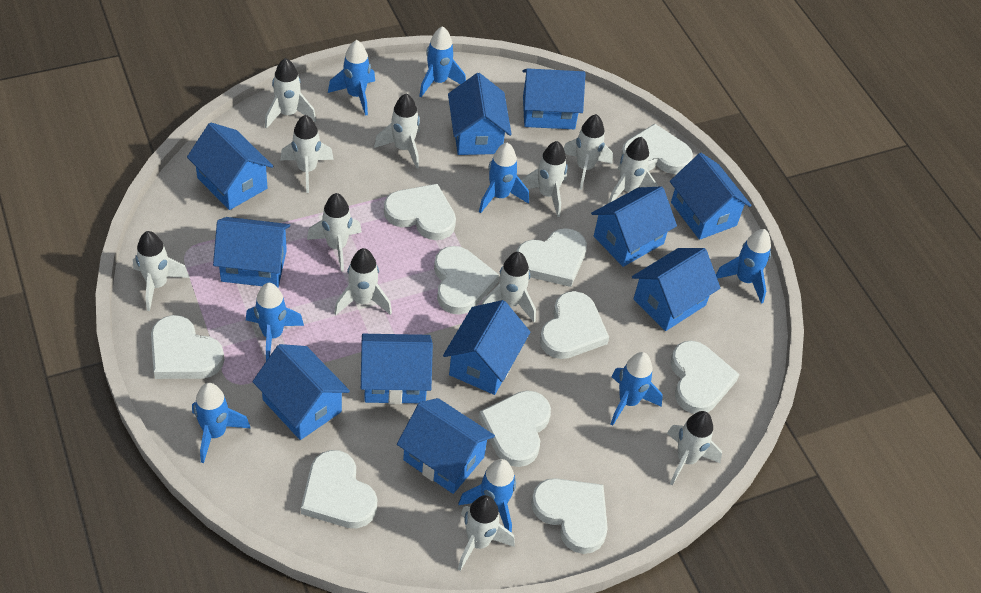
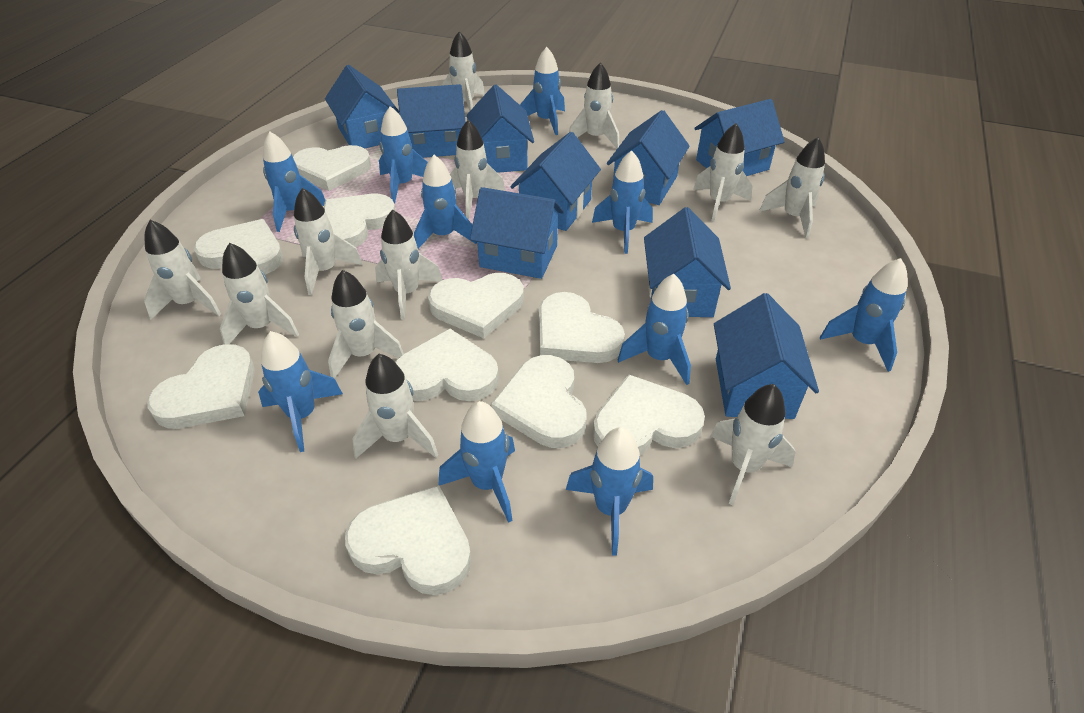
blue house: 11 -> 9
blue rocket: 8 -> 10

